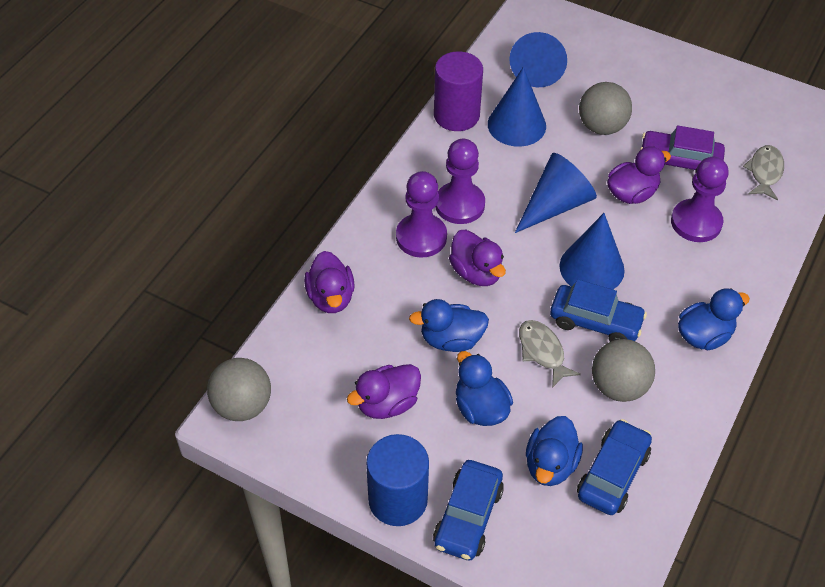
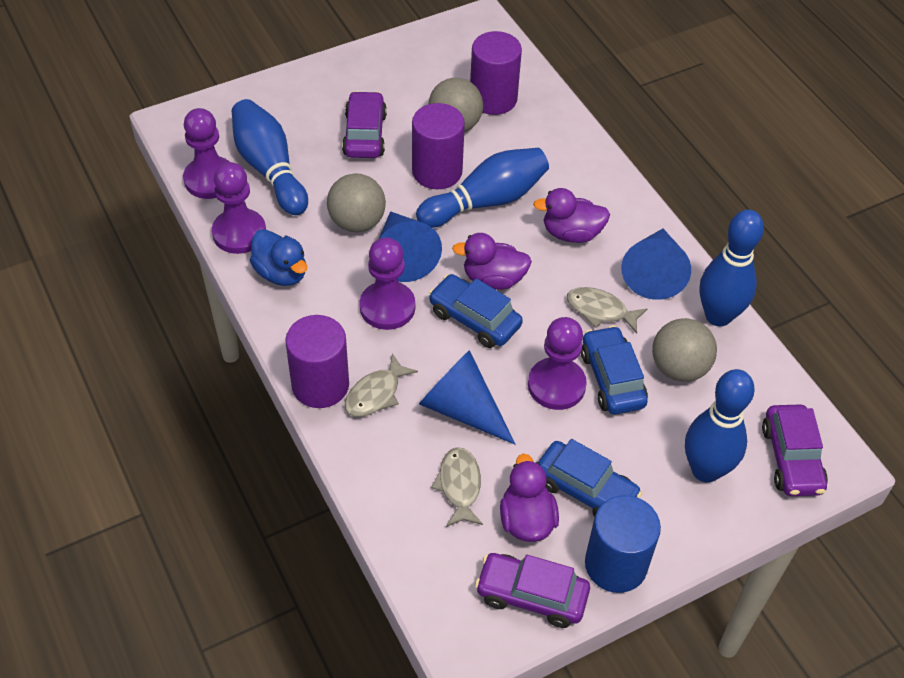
blue bowling pin: 0 -> 4
blue cone: 4 -> 3
blue duck: 4 -> 1
grey fish: 2 -> 3
purple car: 1 -> 3
purple cylinder: 1 -> 3
purple duck: 4 -> 3
purple pawn: 3 -> 4

